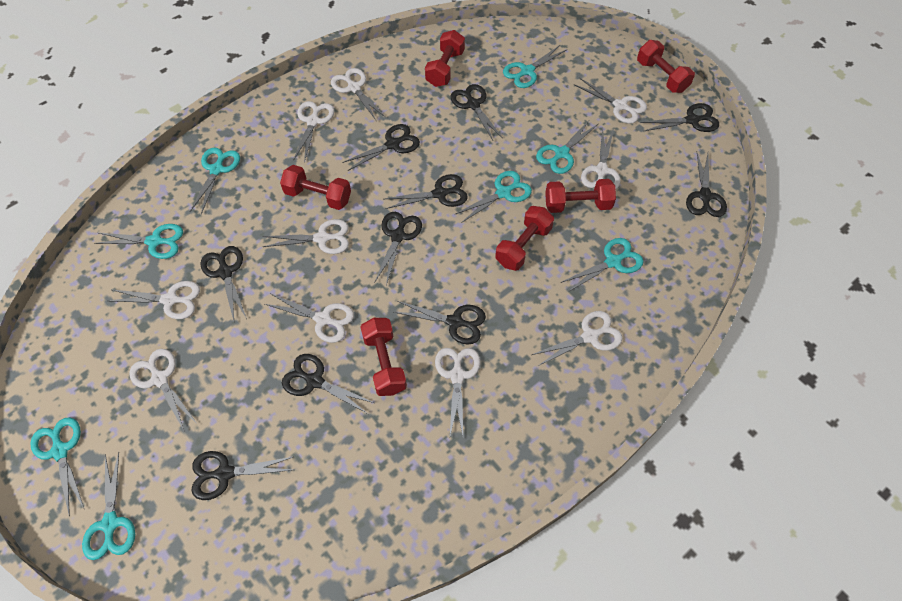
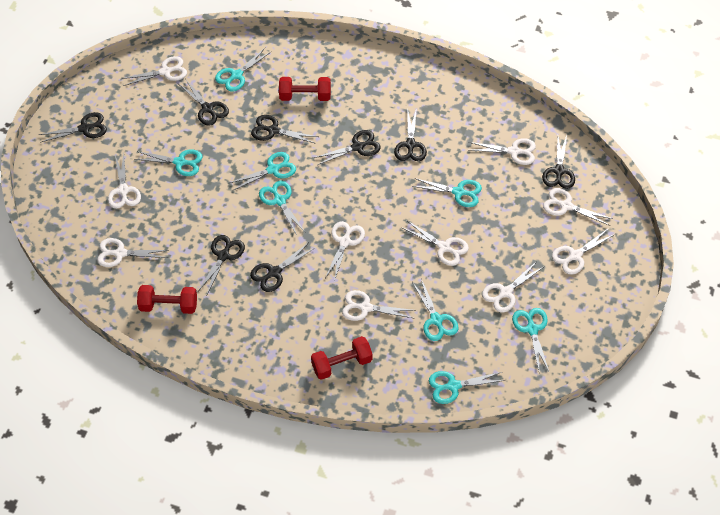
black scissors: 10 -> 8
red dumbbell: 6 -> 3

